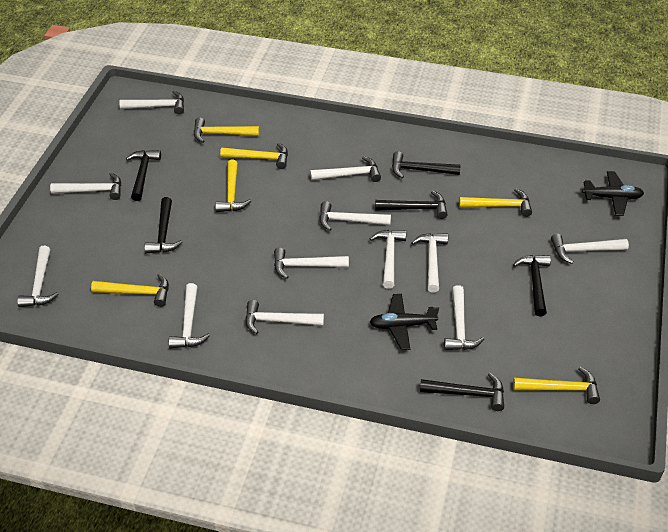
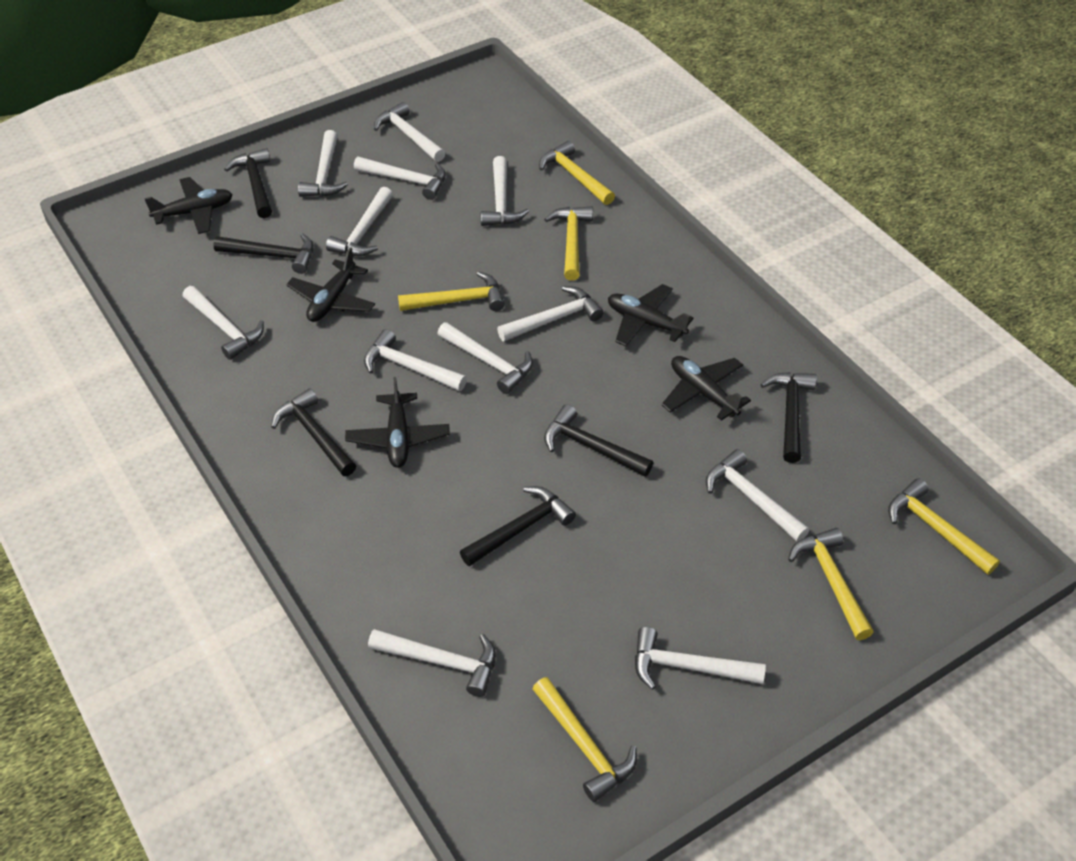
black plane: 2 -> 5

